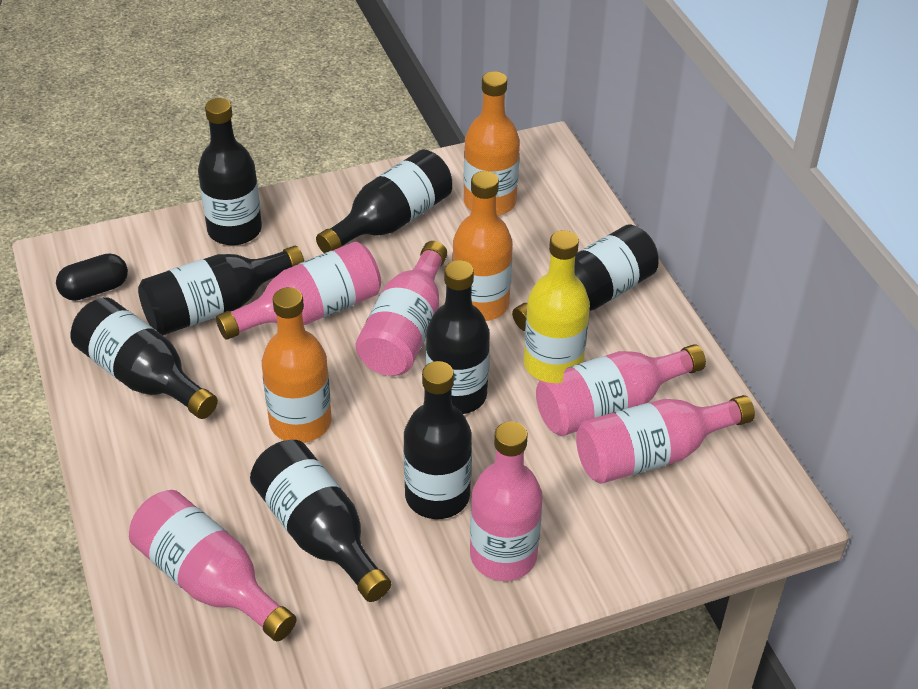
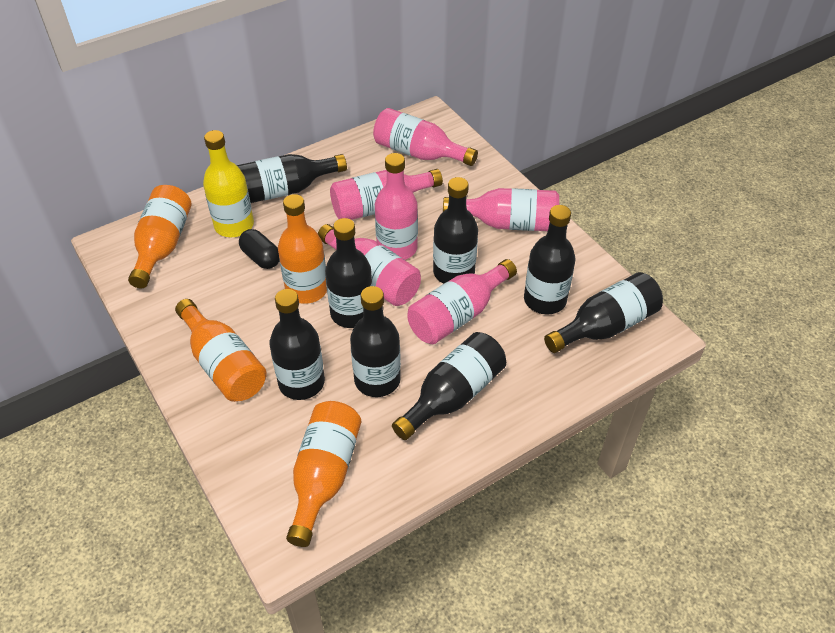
orange bottle: 3 -> 4

